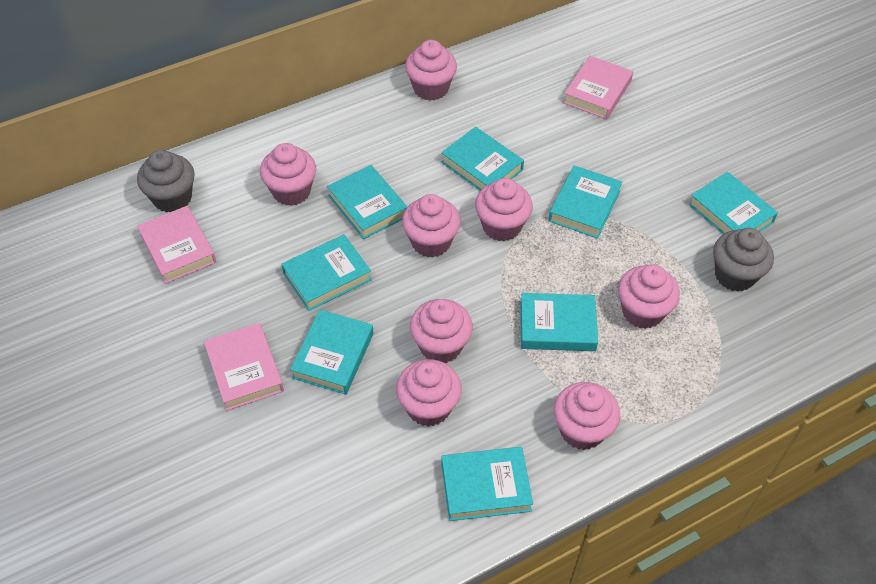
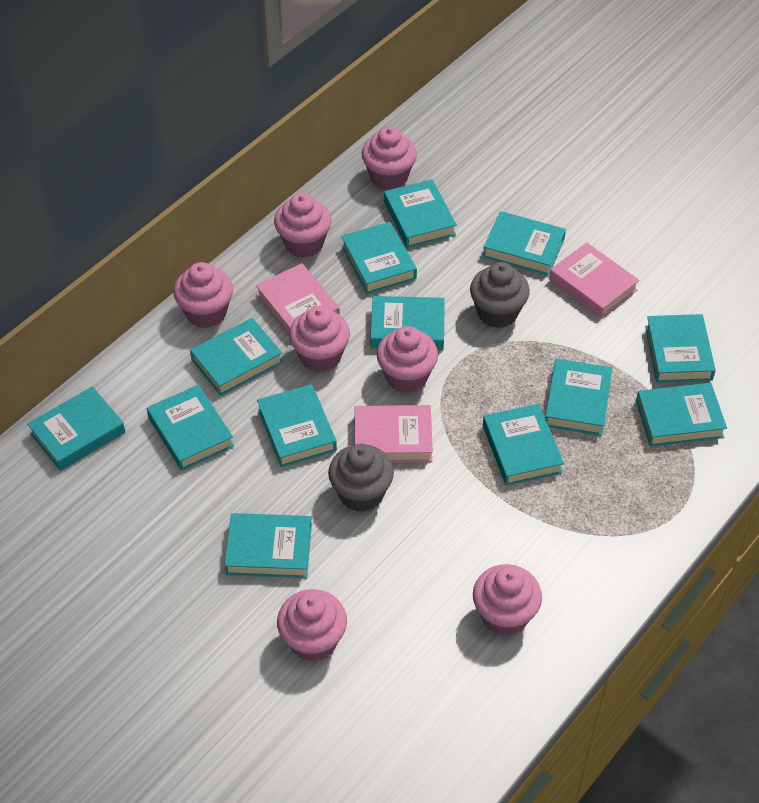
pink cupcake: 8 -> 7
turquoise book: 8 -> 13

